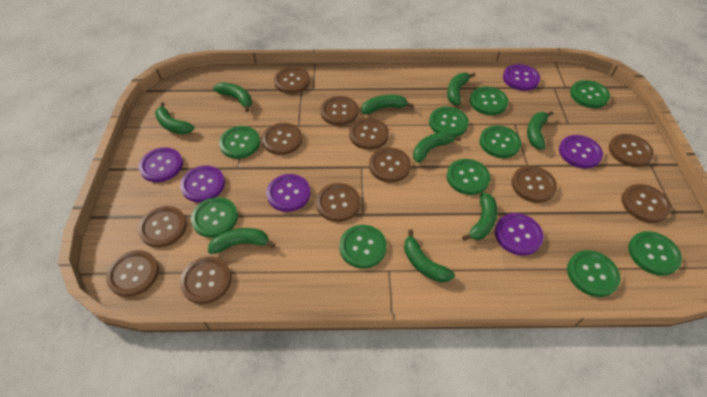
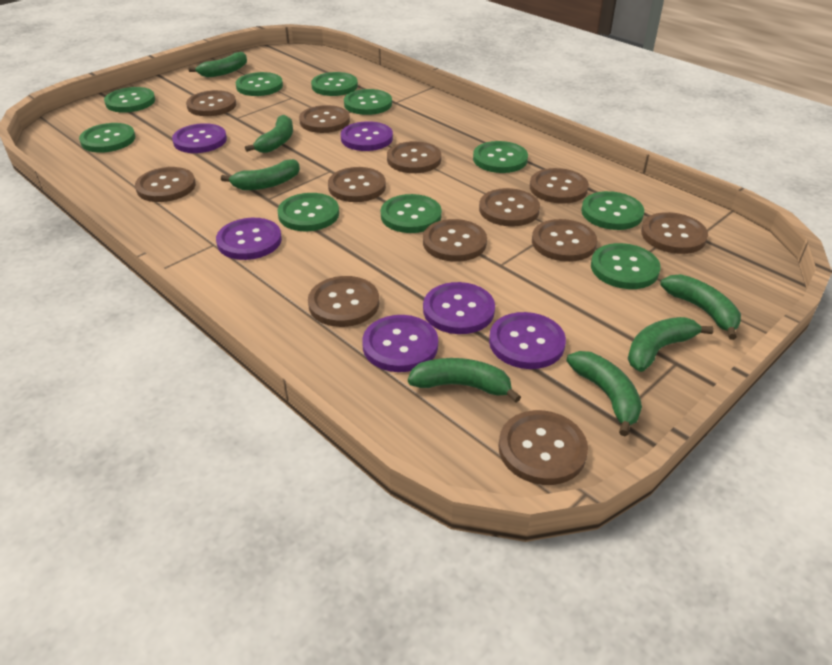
green banana: 9 -> 7

